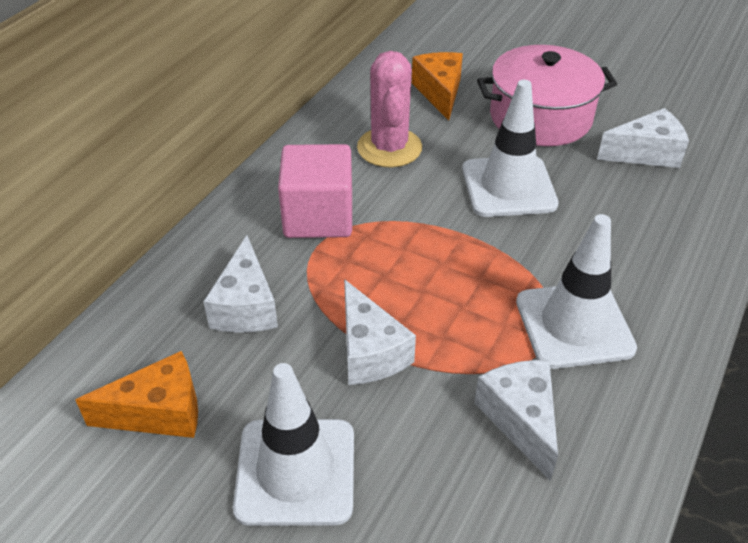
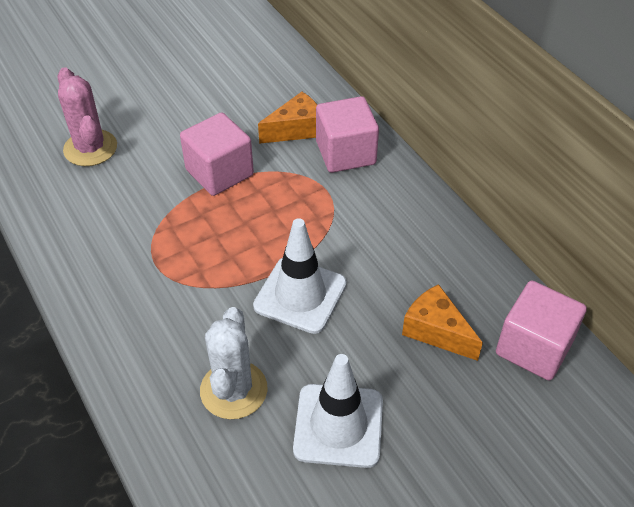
pink cube: 1 -> 3
pink pot: 1 -> 0
white cactus: 0 -> 1
white cheese: 4 -> 0
white traffic cone: 3 -> 2

